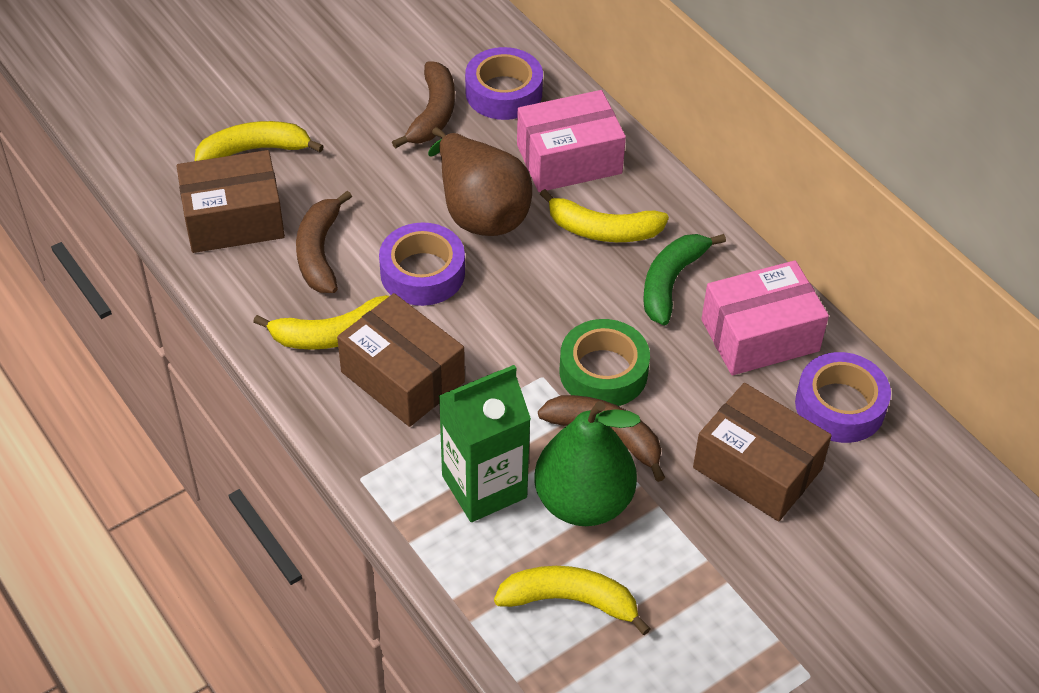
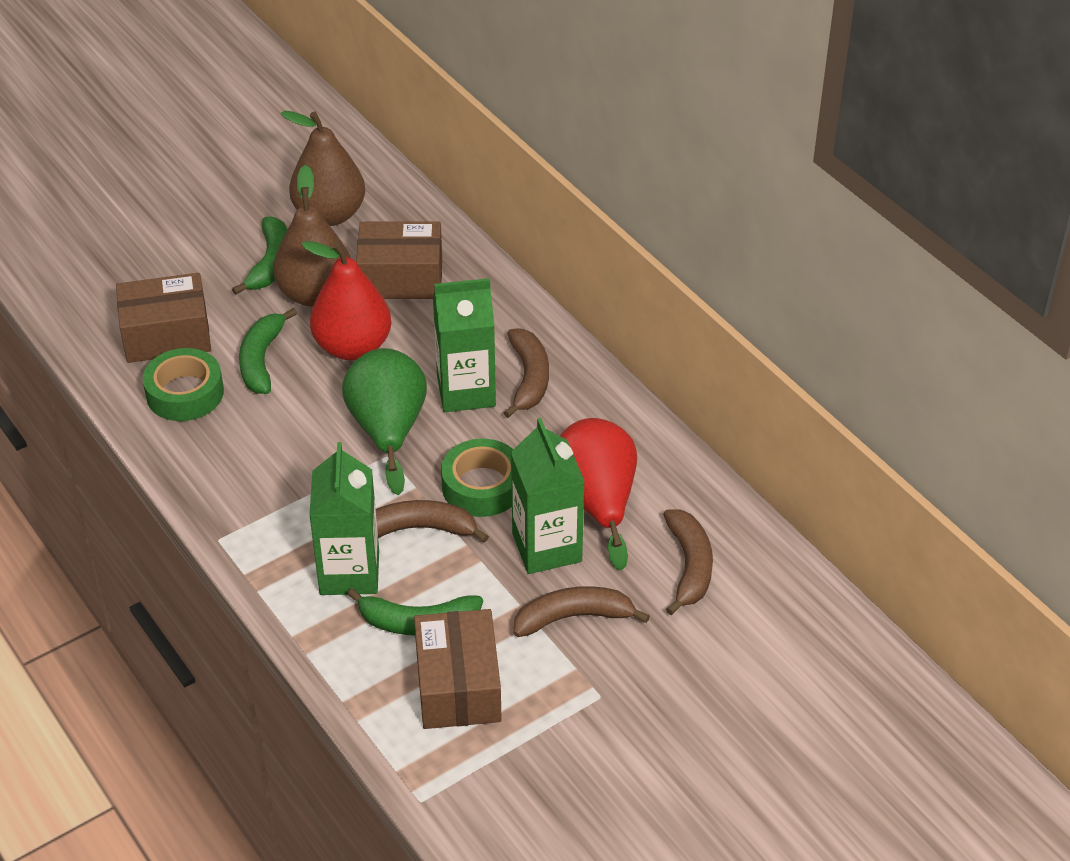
brown banana: 3 -> 4
brown pear: 1 -> 2
green banana: 1 -> 3
green carton: 1 -> 3
green tape: 1 -> 2
pink box: 2 -> 0
purple tape: 3 -> 0
red pear: 0 -> 2
yellow banana: 4 -> 0

